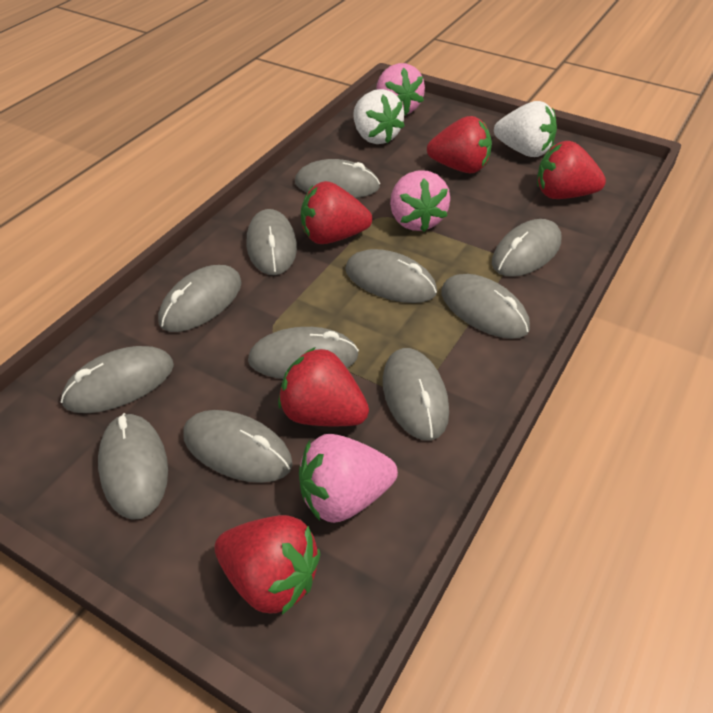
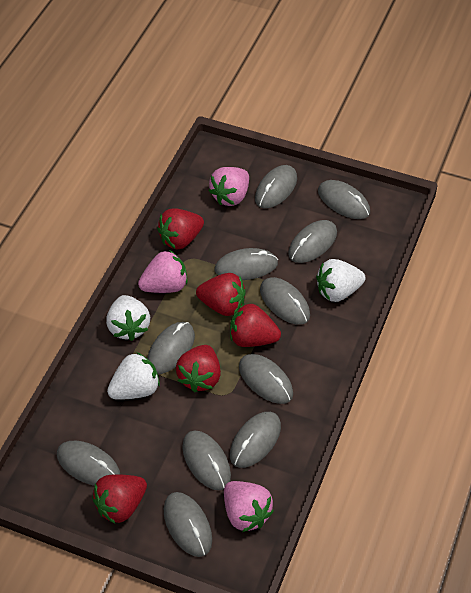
white strawberry: 2 -> 3

